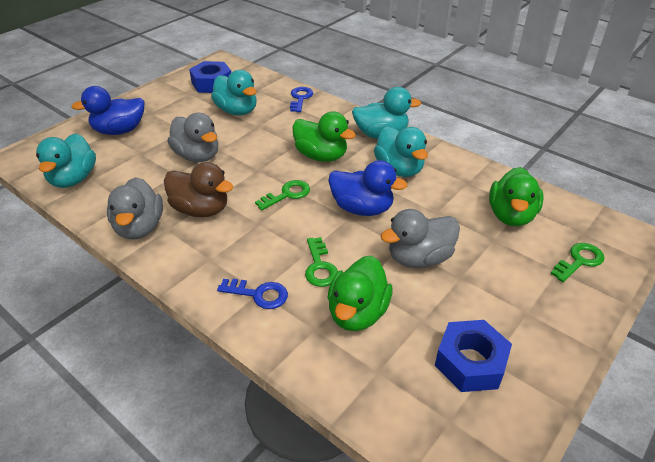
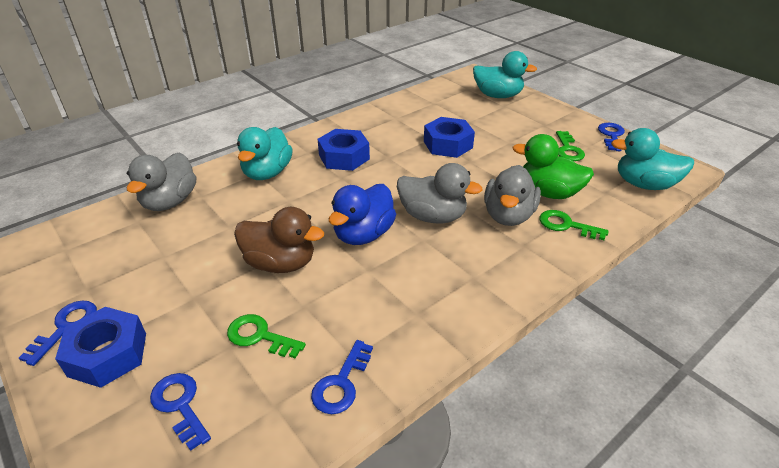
blue duck: 2 -> 1
blue key: 2 -> 4
blue nut: 2 -> 3
green duck: 3 -> 1
turquoise duck: 4 -> 3

